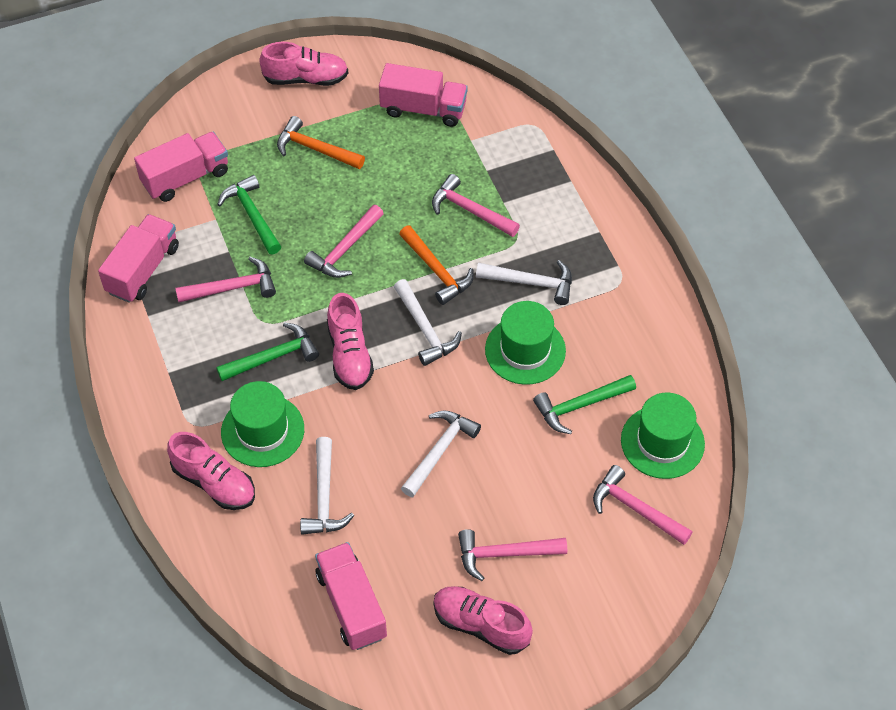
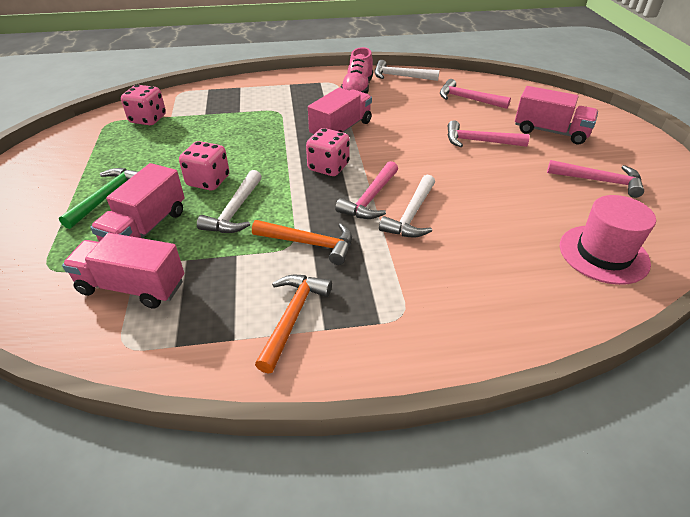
green hammer: 3 -> 1
green hat: 3 -> 0
pink dice: 0 -> 3
pink hammer: 5 -> 4
pink hat: 0 -> 1
pink shoe: 4 -> 1
white hammer: 4 -> 3

